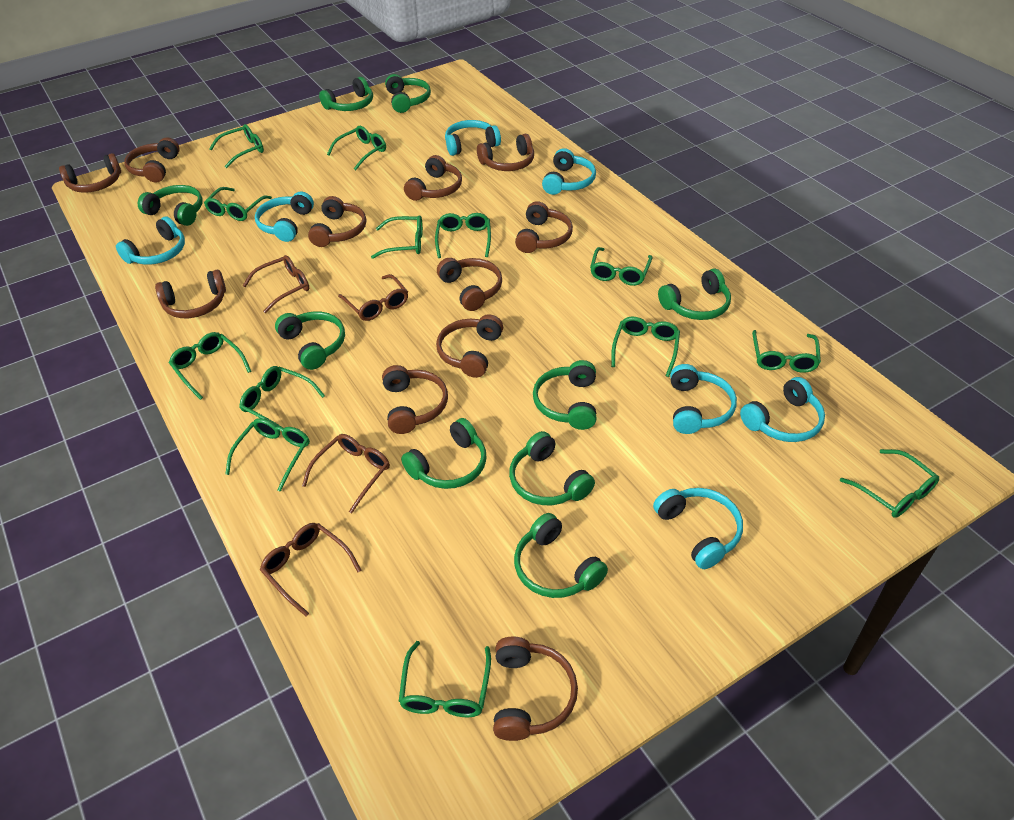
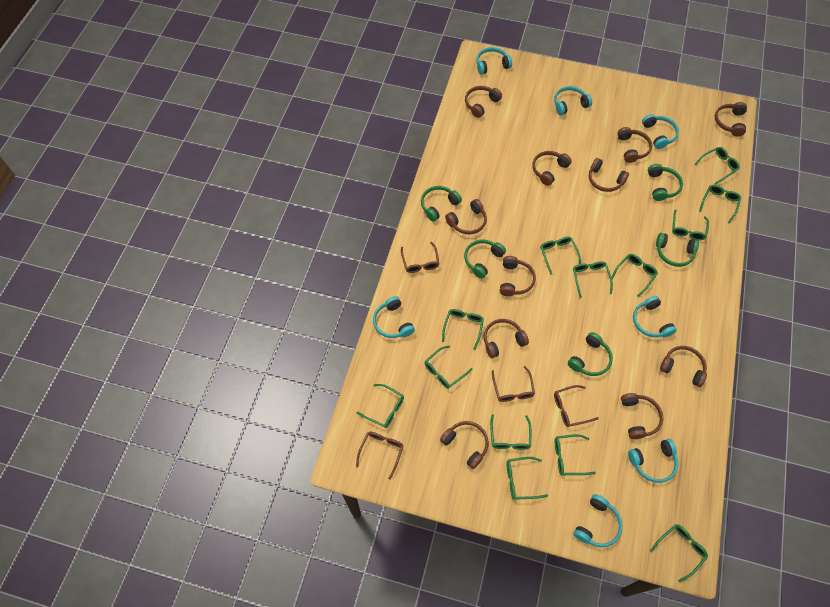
green headphones: 9 -> 5

